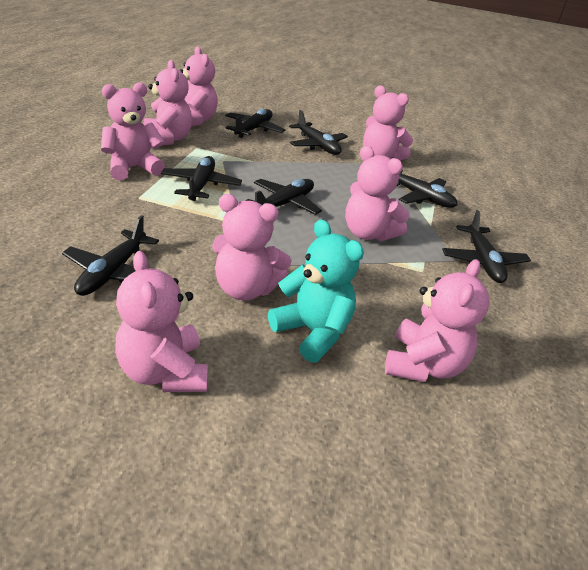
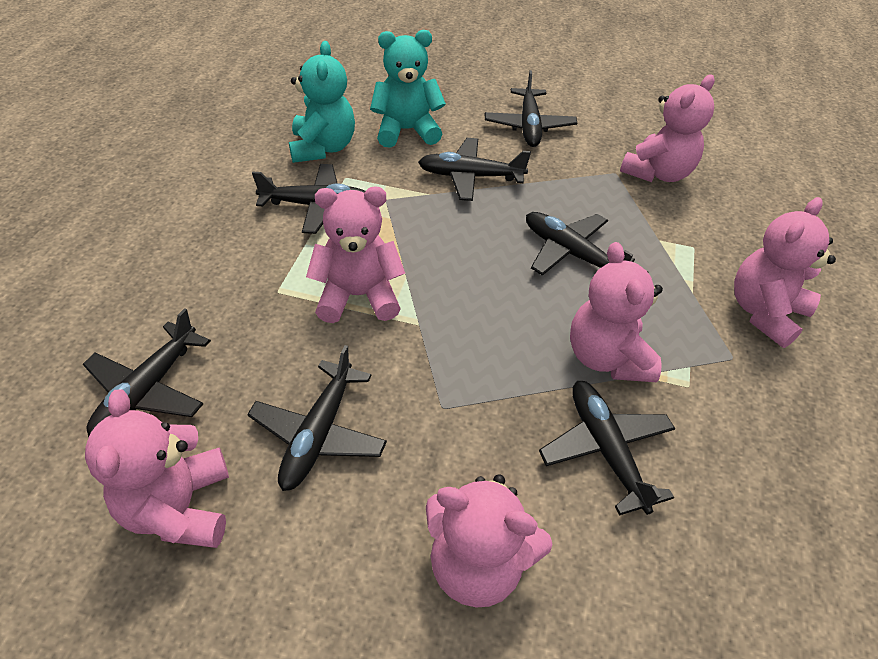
pink teddy bear: 8 -> 6
turquoise teddy bear: 1 -> 2

